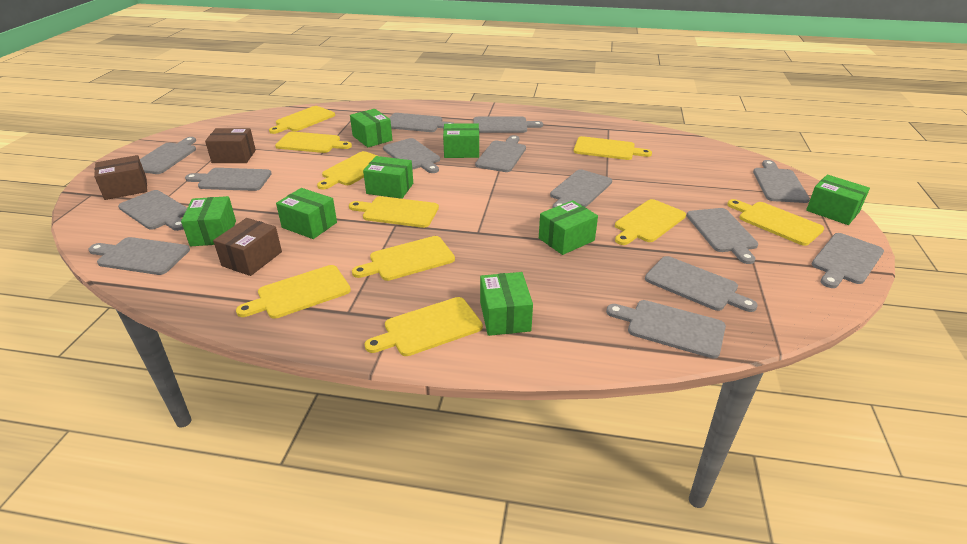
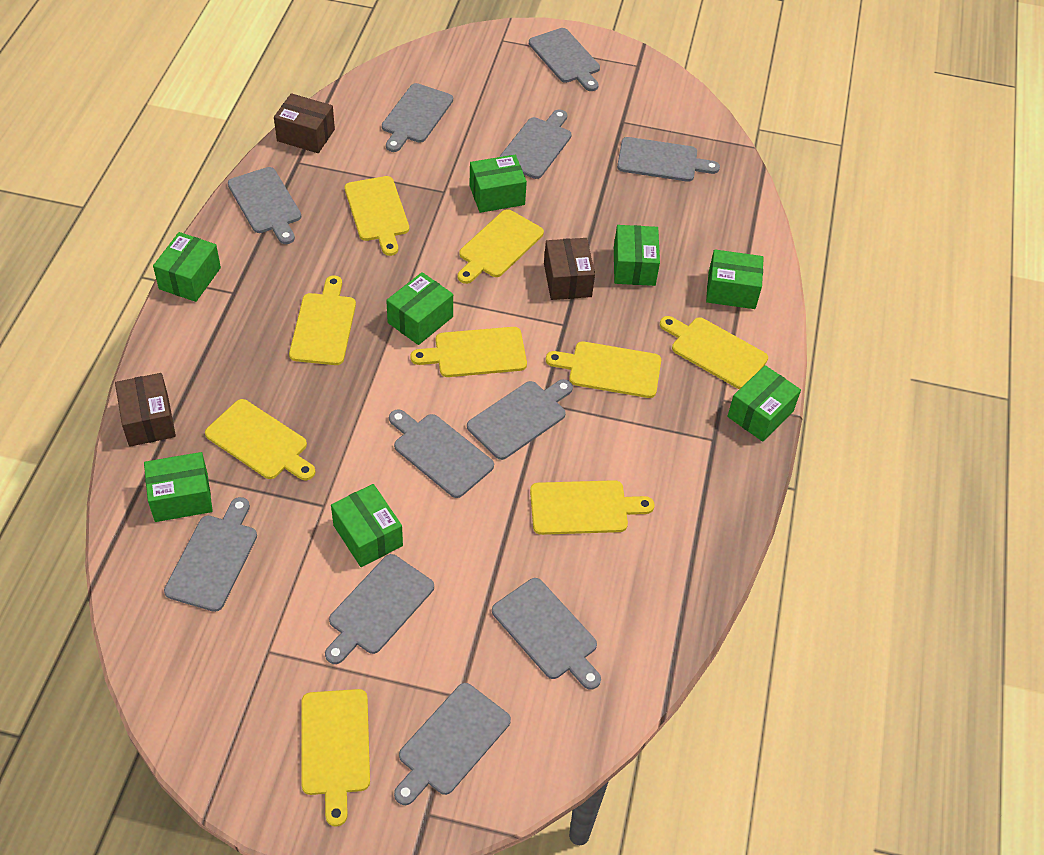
grey cutting board: 14 -> 11
yellow cutting board: 10 -> 9

